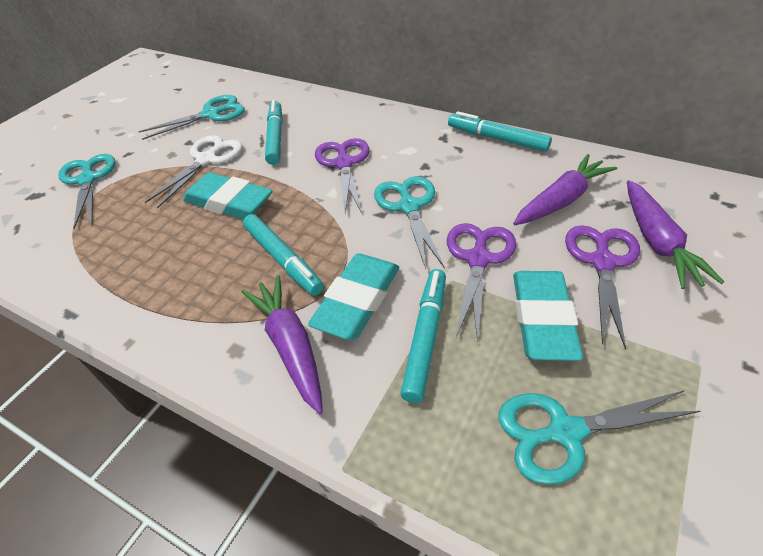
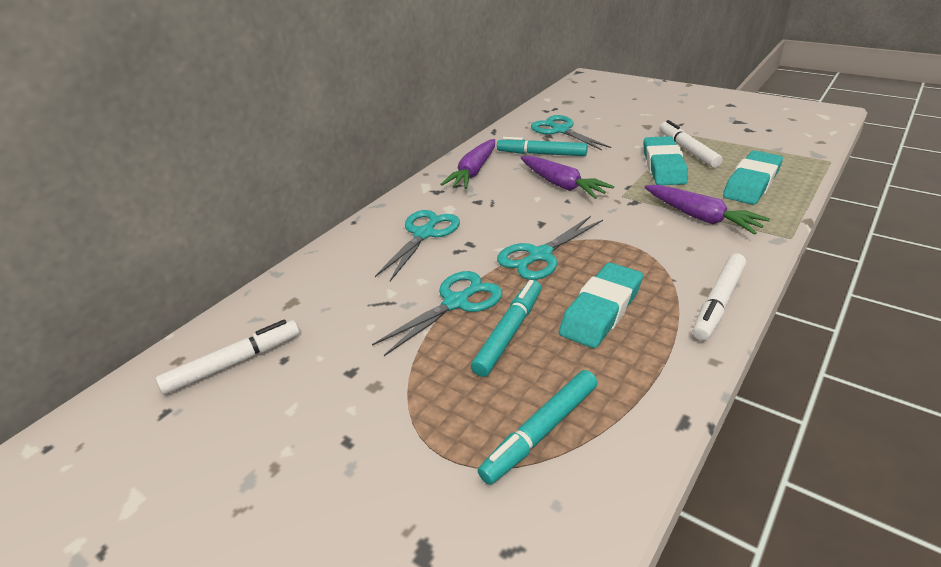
purple scissors: 3 -> 0
turquoise marker: 4 -> 3
white marker: 0 -> 3
white scissors: 1 -> 0

